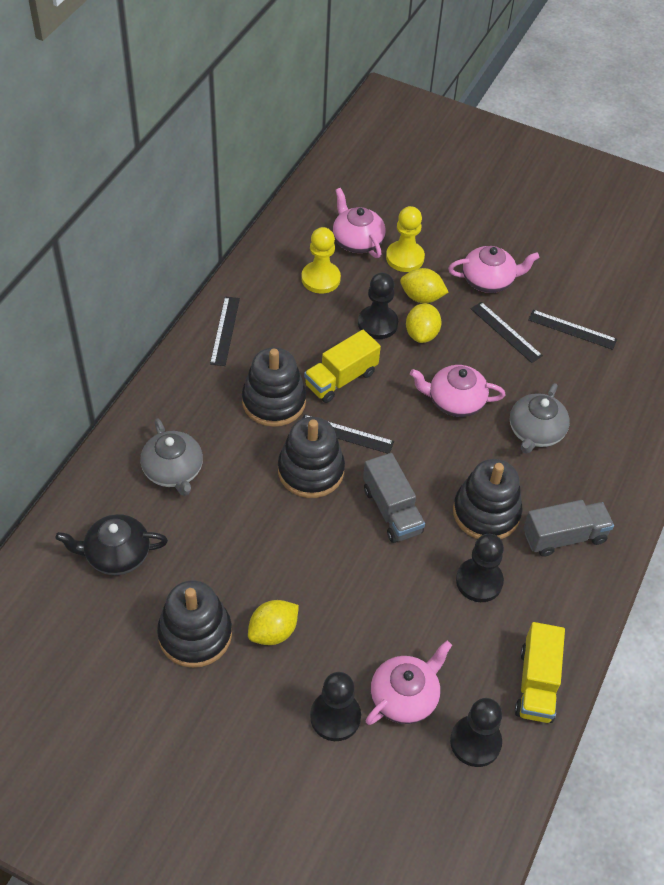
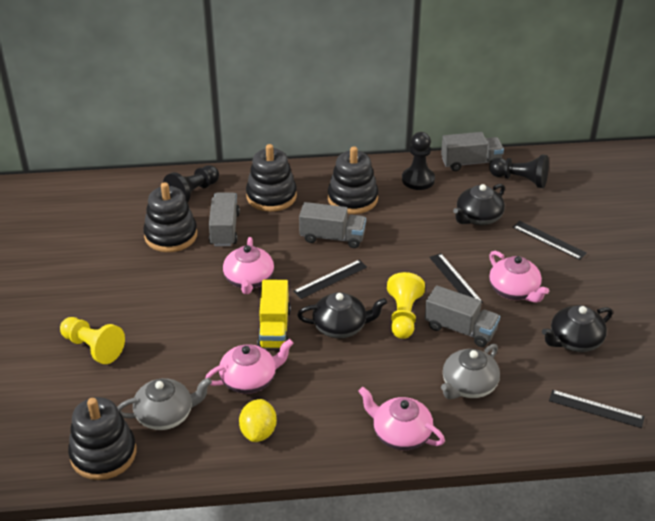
black pawn: 4 -> 3
black teapot: 1 -> 3
grey truck: 2 -> 4
yellow lemon: 3 -> 1
yellow truck: 2 -> 1

